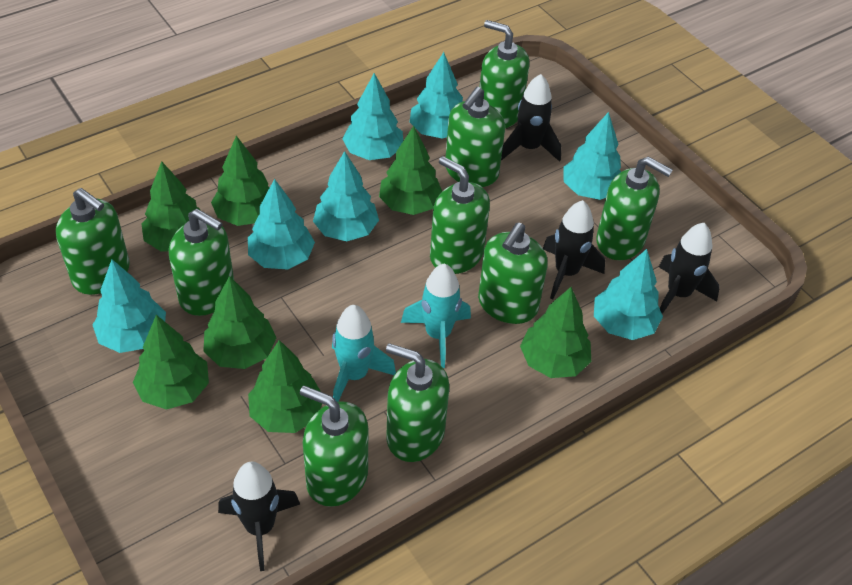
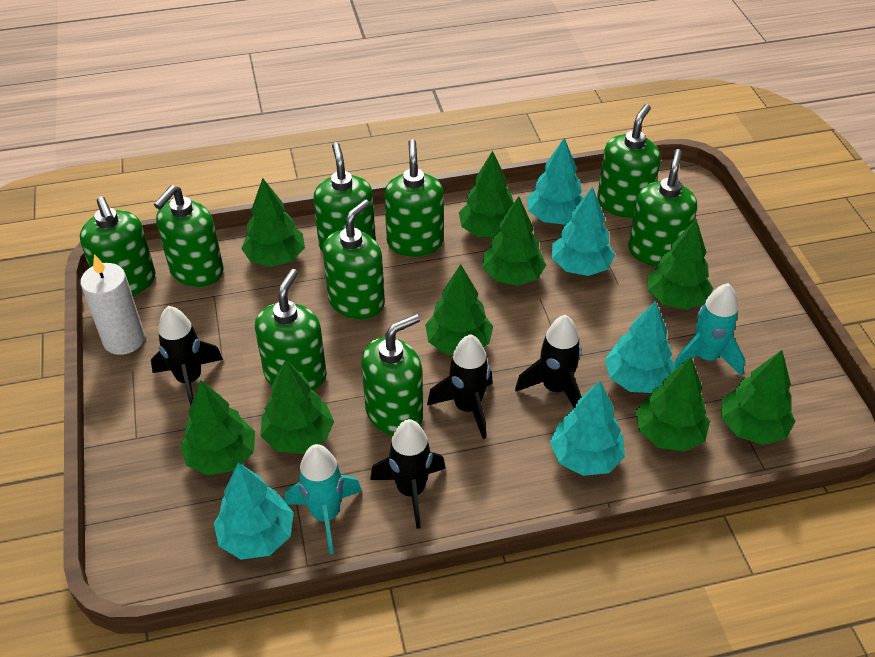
green tree: 7 -> 9
turquoise tree: 7 -> 5
white candle: 0 -> 1

